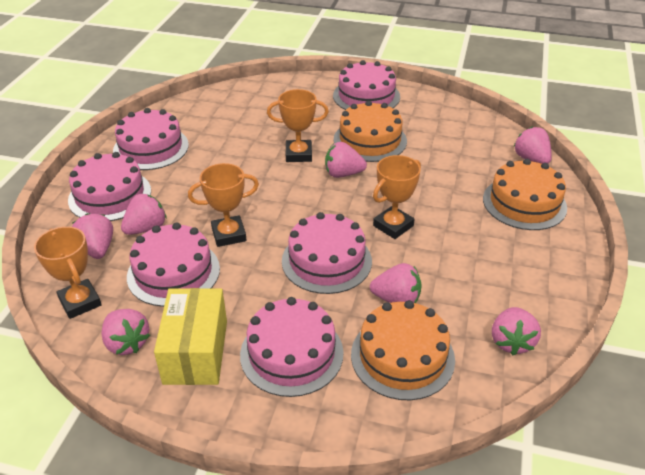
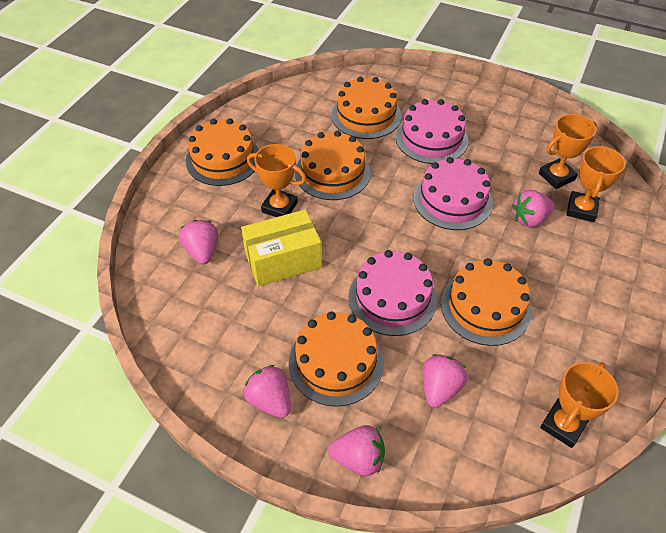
orange cake: 3 -> 5
pink cake: 6 -> 3
pink strawberry: 7 -> 5

